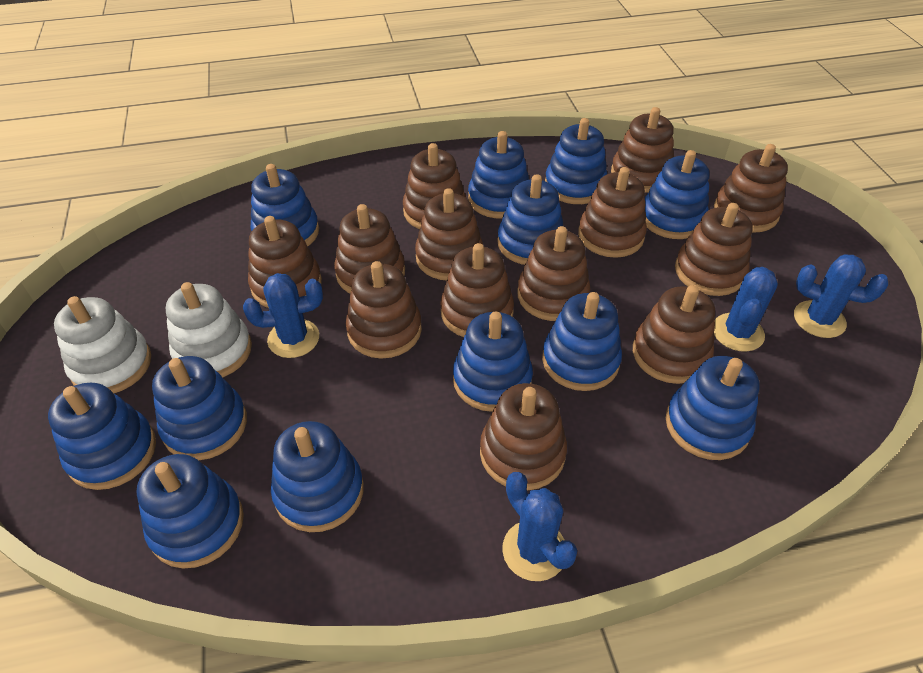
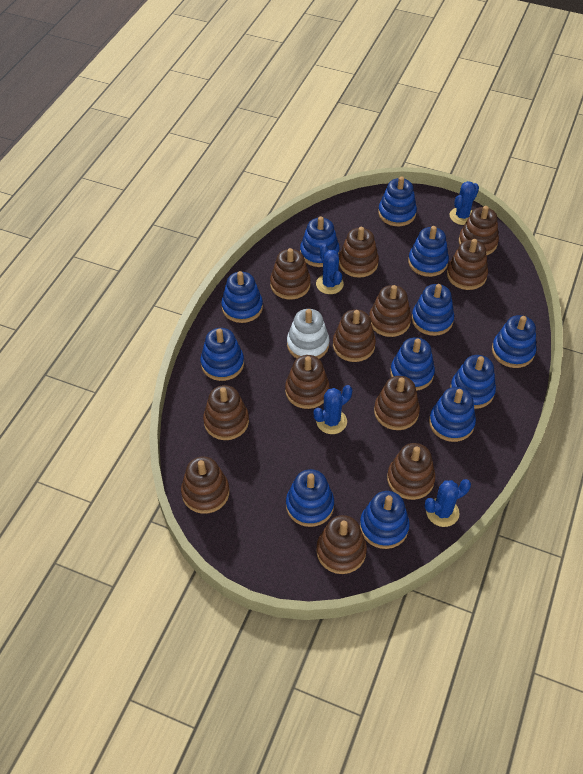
brown stacking toy: 13 -> 12
white stacking toy: 2 -> 1

